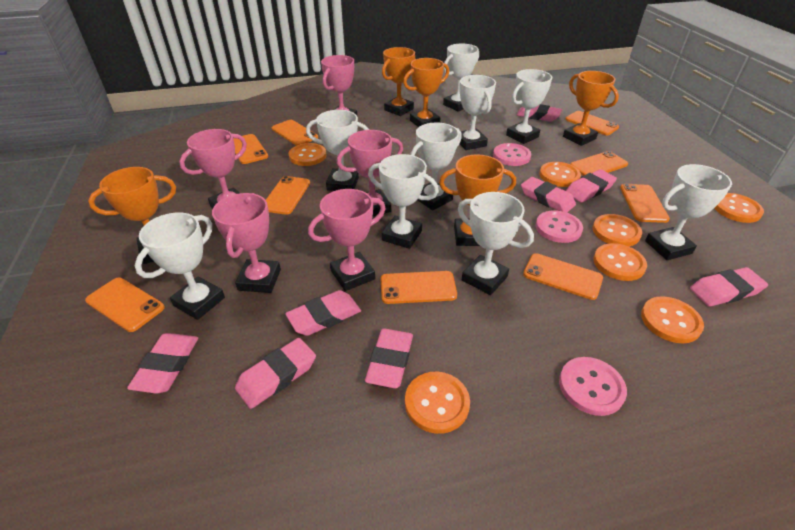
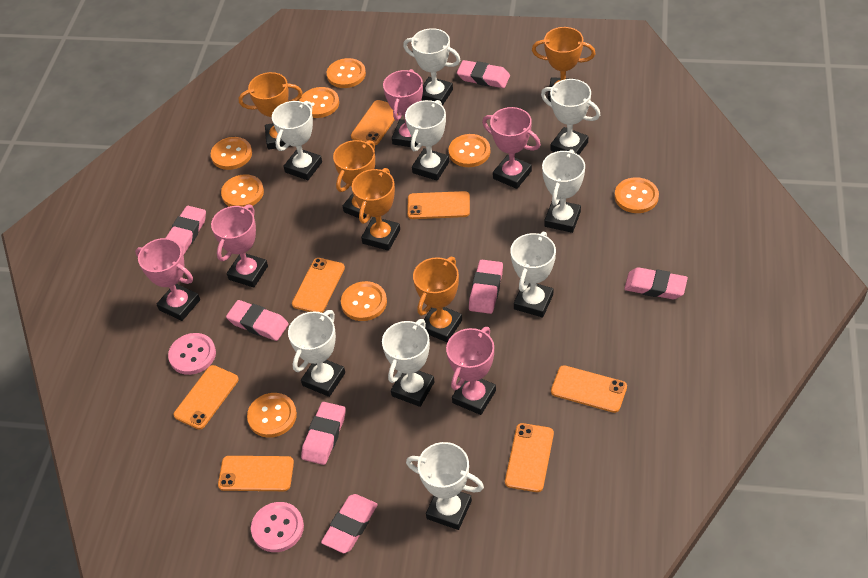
orange button: 7 -> 8
orange phone: 9 -> 7
pink button: 3 -> 2
pink eraser: 8 -> 7

